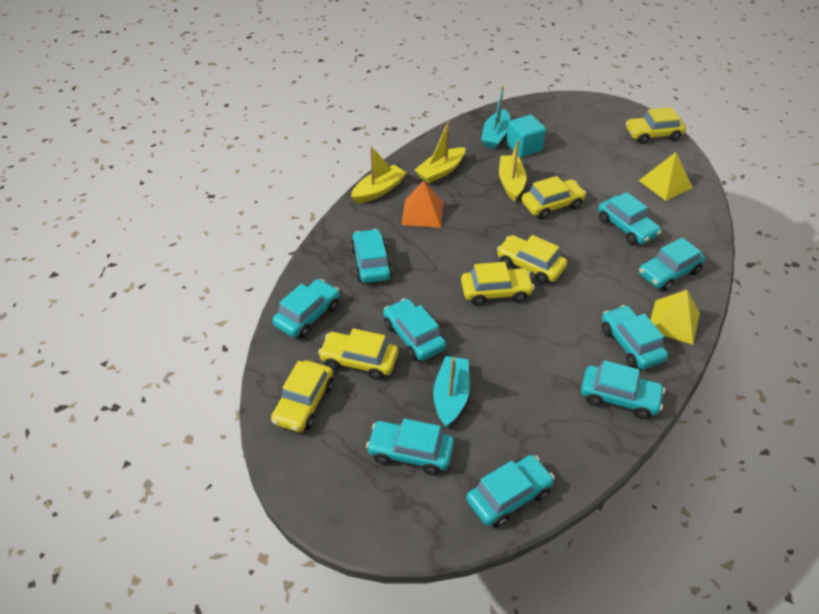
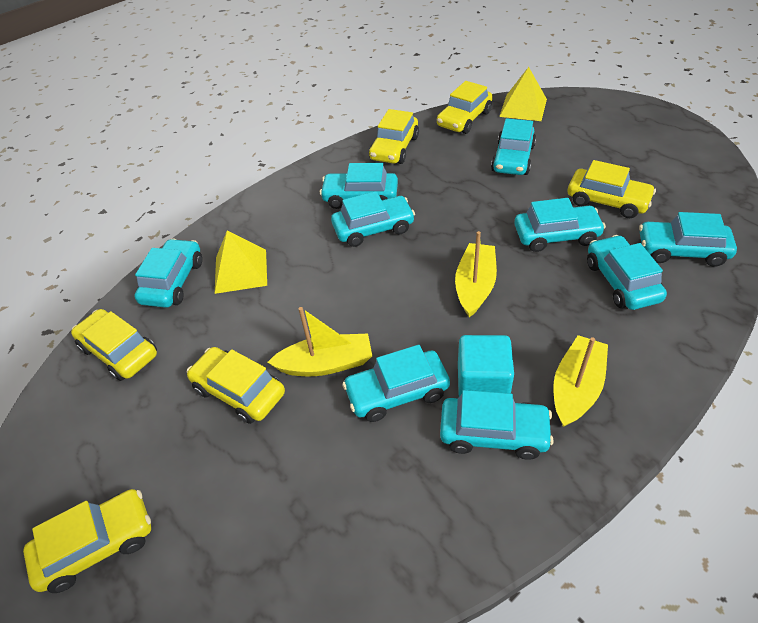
orange pyramid: 1 -> 0
turquoise boat: 2 -> 0

